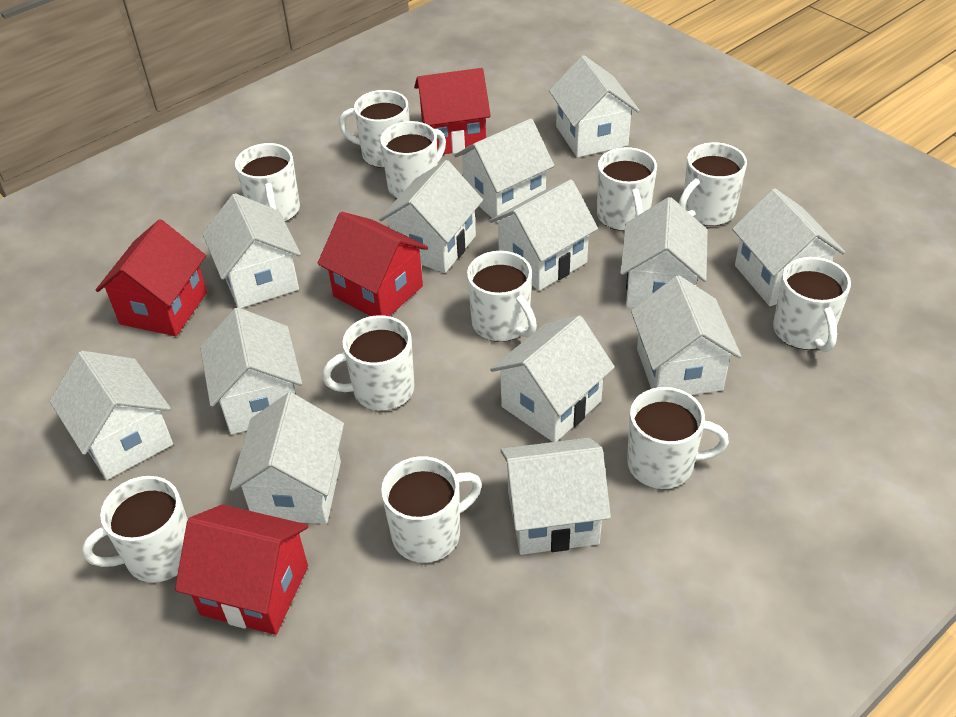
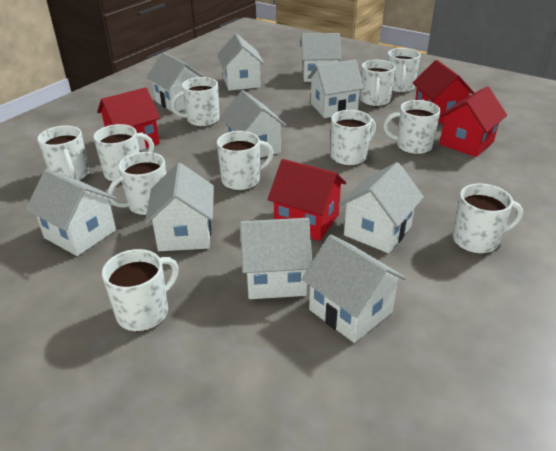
white house: 13 -> 10

